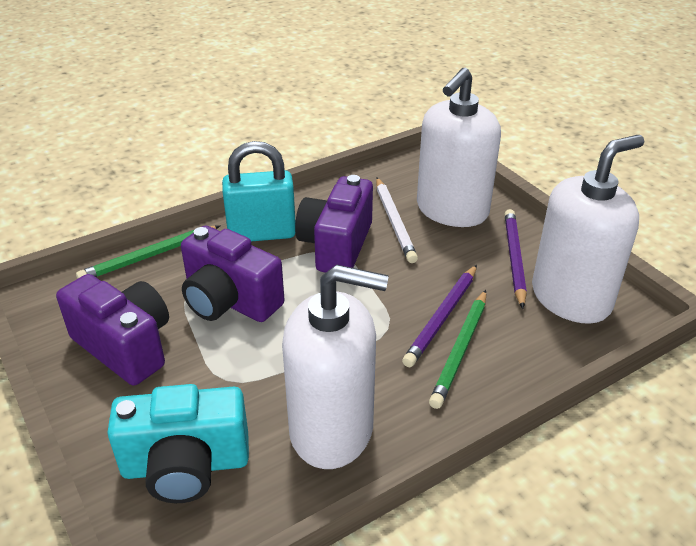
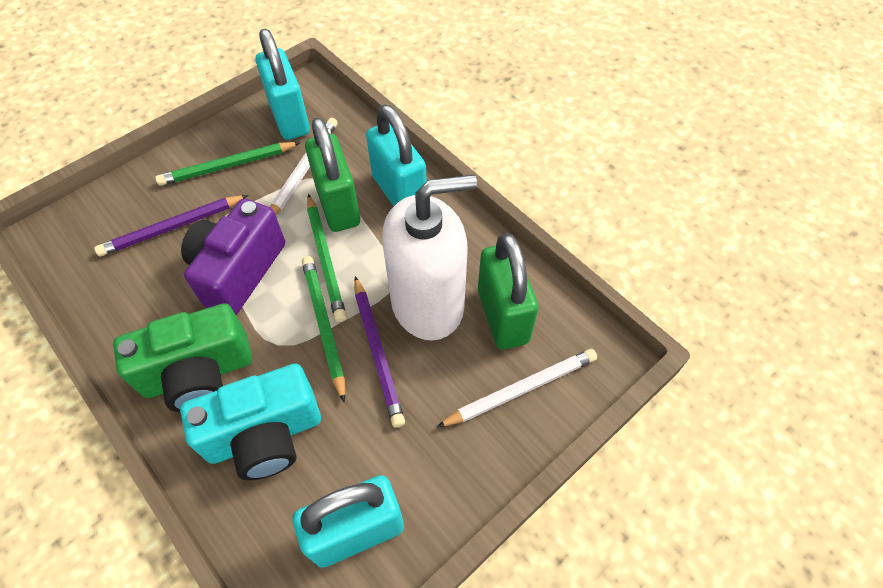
green camera: 0 -> 1
green padlock: 0 -> 2
green pencil: 2 -> 3
purple camera: 3 -> 1
turquoise padlock: 1 -> 3
white pencil: 1 -> 2
white soap dispenser: 3 -> 1

